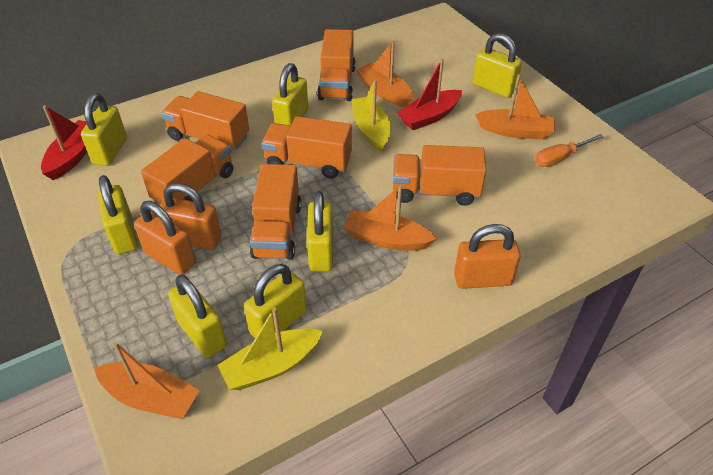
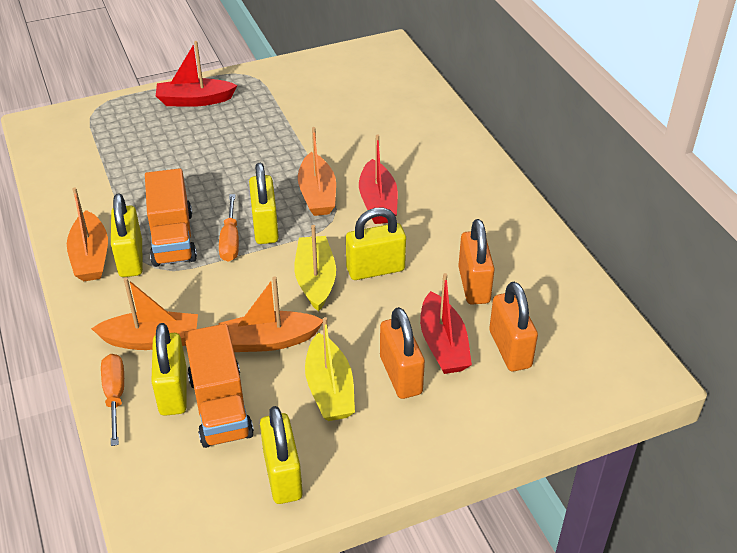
orange screwdriver: 1 -> 2
orange truck: 6 -> 2
red boat: 2 -> 3
yellow padlock: 7 -> 5

